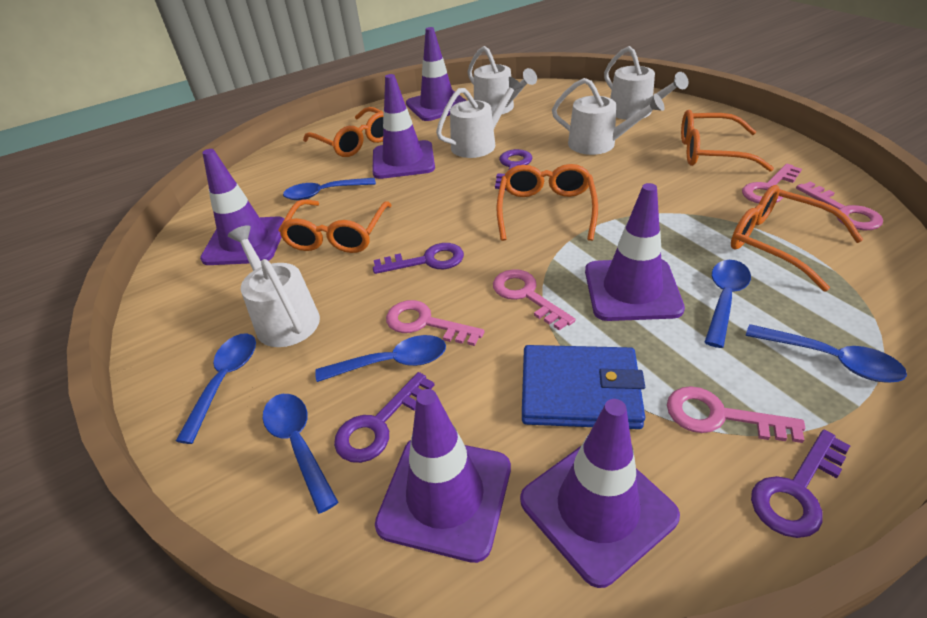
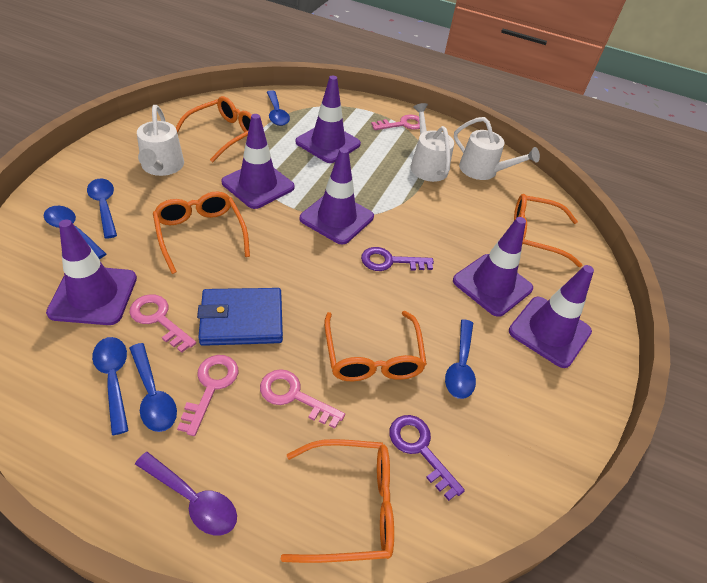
pink key: 5 -> 4
purple key: 4 -> 2
purple spoon: 0 -> 1
white watering can: 5 -> 3

